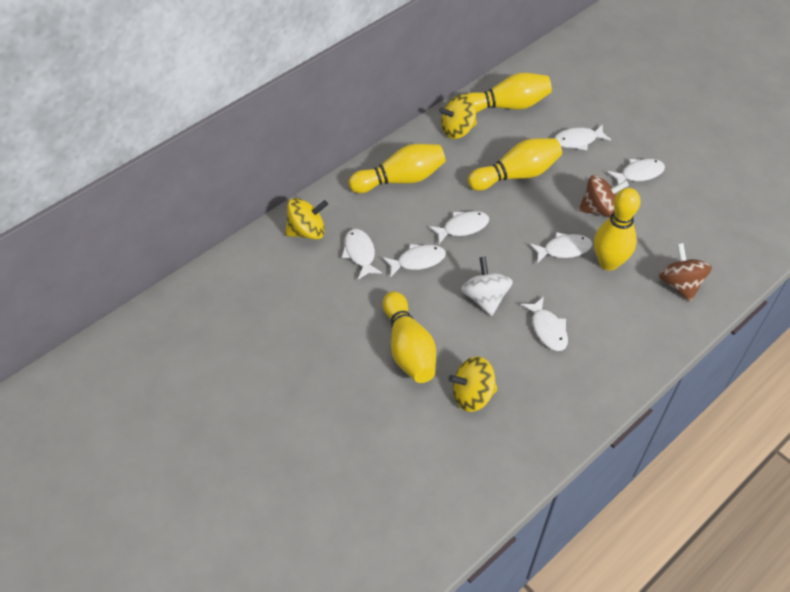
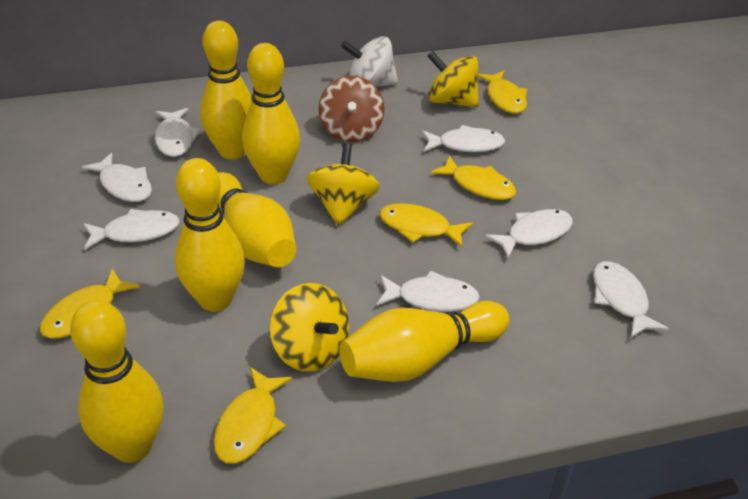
brown spinning top: 2 -> 1
yellow bowling pin: 5 -> 6
yellow fish: 0 -> 5

